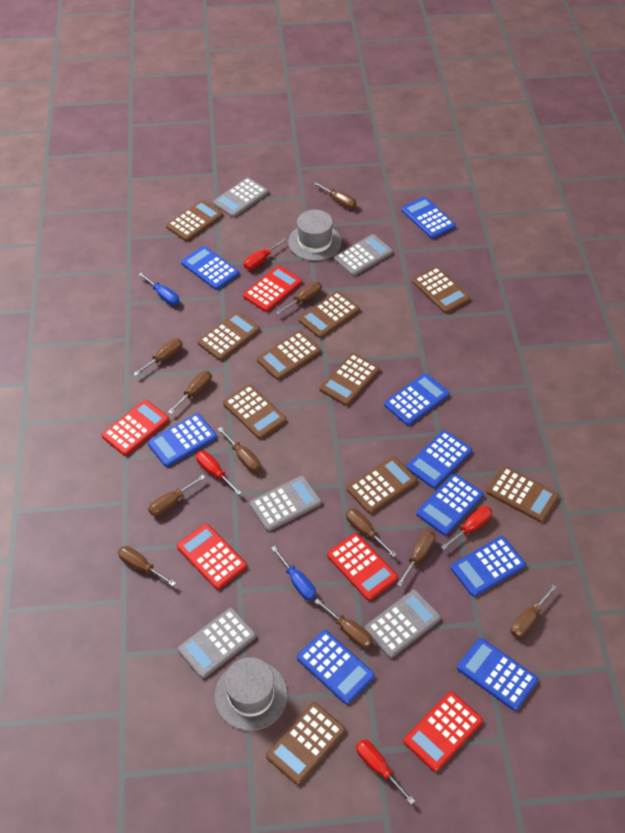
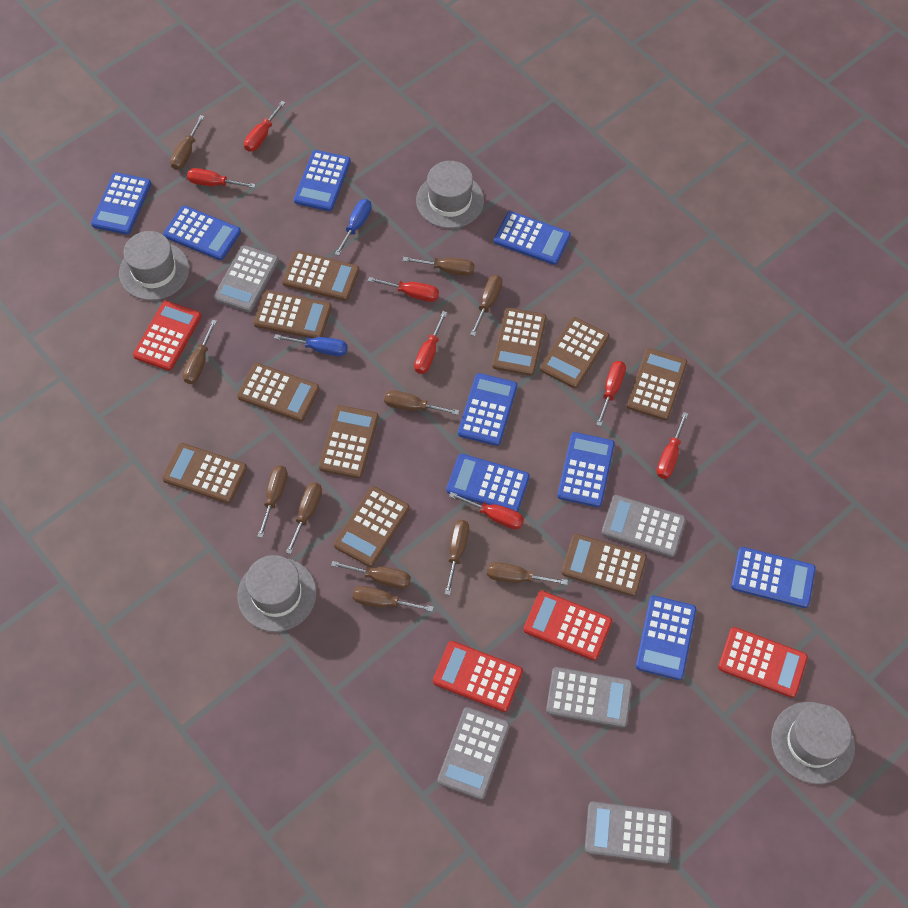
grey hat: 2 -> 4
red calculator: 5 -> 4
red screwdriver: 4 -> 7

